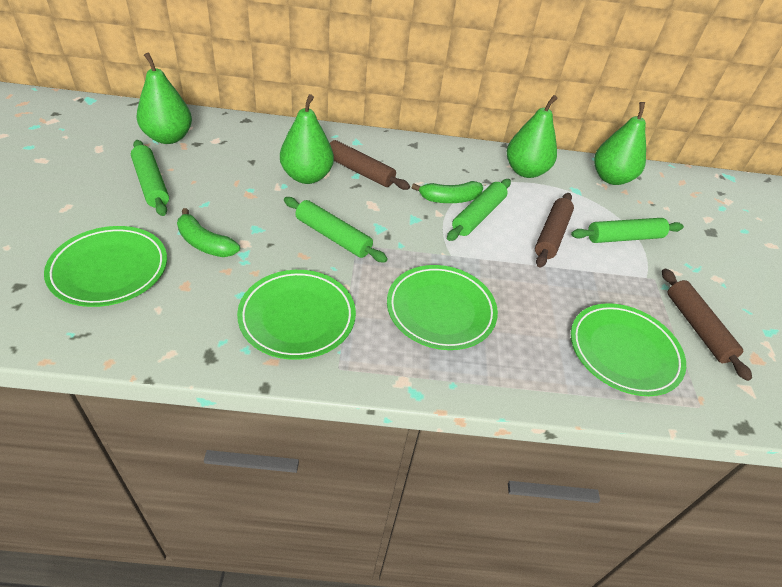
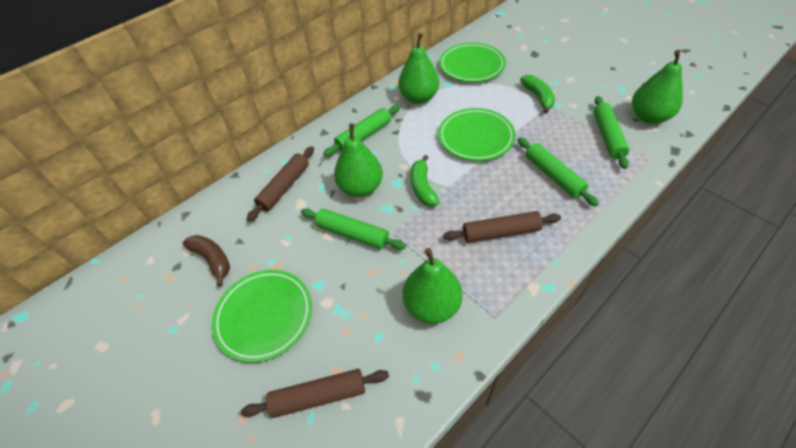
brown banana: 0 -> 1
green plate: 4 -> 3

